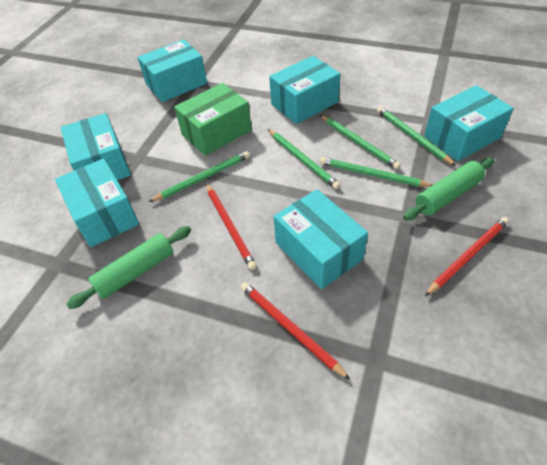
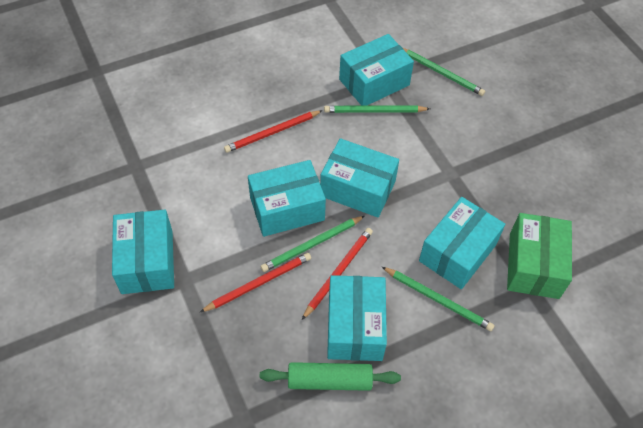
green pencil: 5 -> 4
green rolling pin: 2 -> 1

